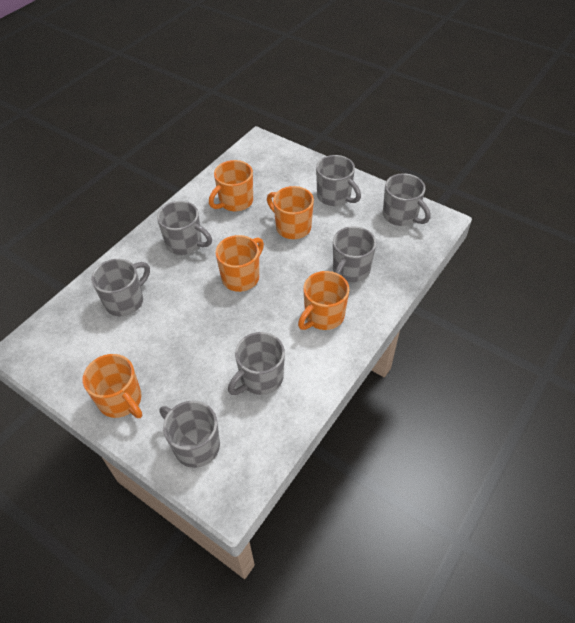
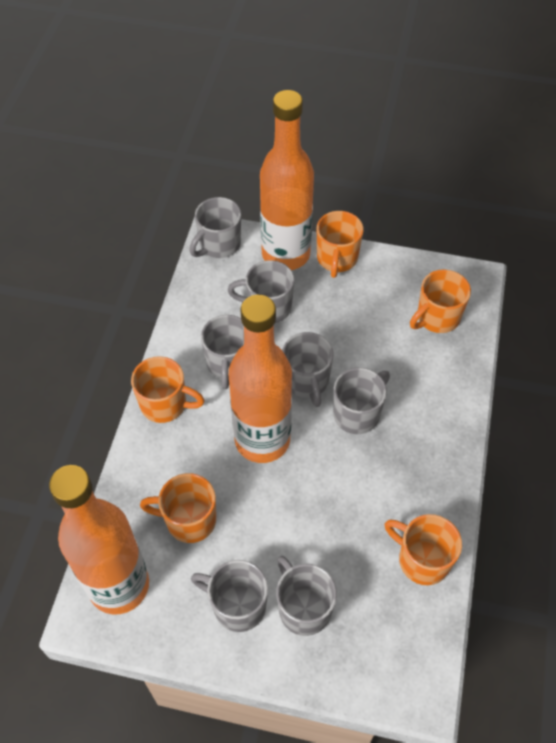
orange bottle: 0 -> 3

